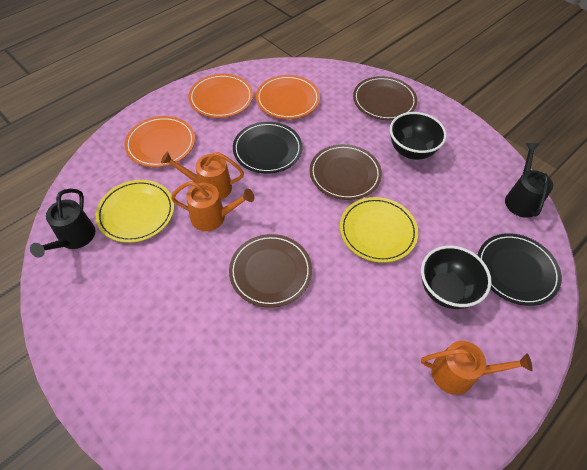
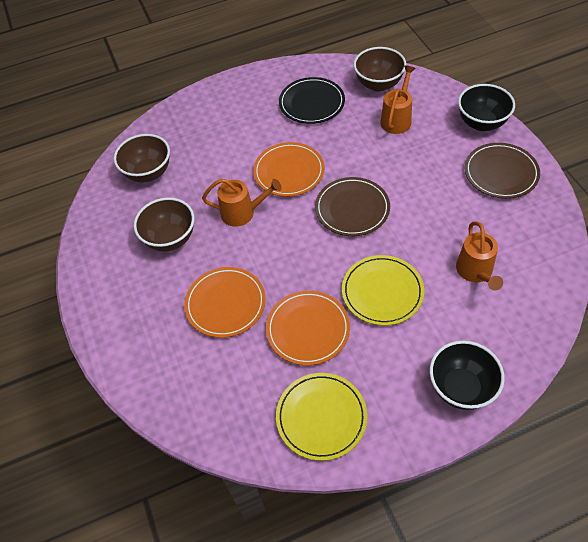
black plate: 2 -> 1
black watering can: 2 -> 0
brown bowl: 0 -> 3
brown plate: 3 -> 2

